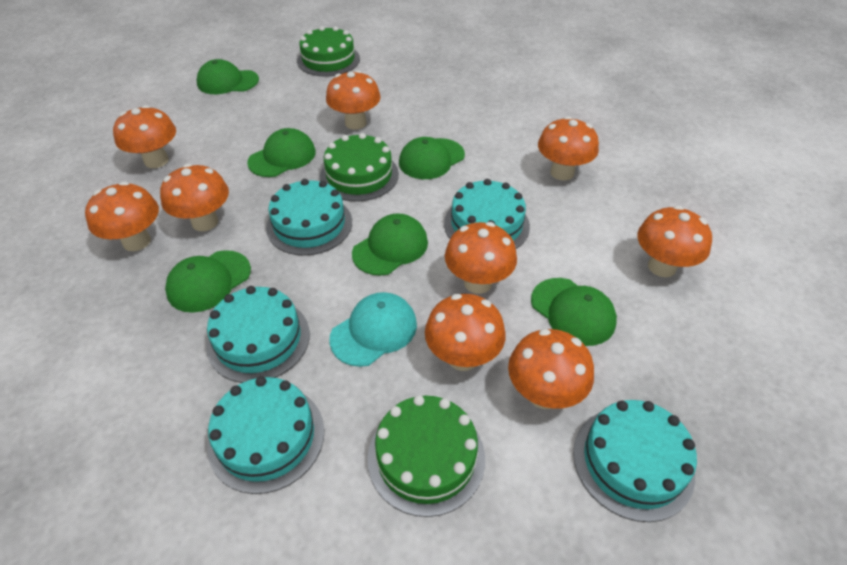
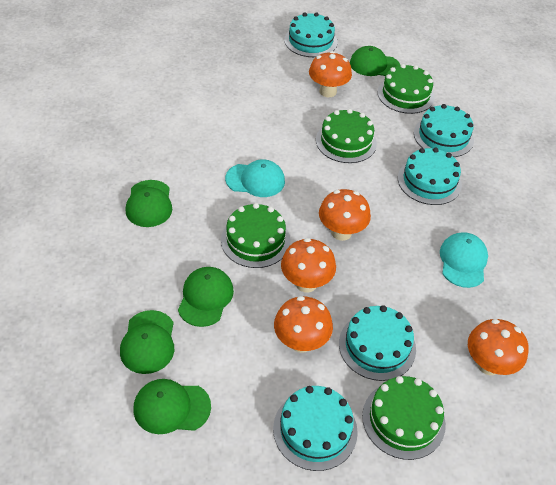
green cake: 3 -> 4
green cap: 6 -> 5
orange mushroom: 9 -> 5
turquoise cap: 1 -> 2

